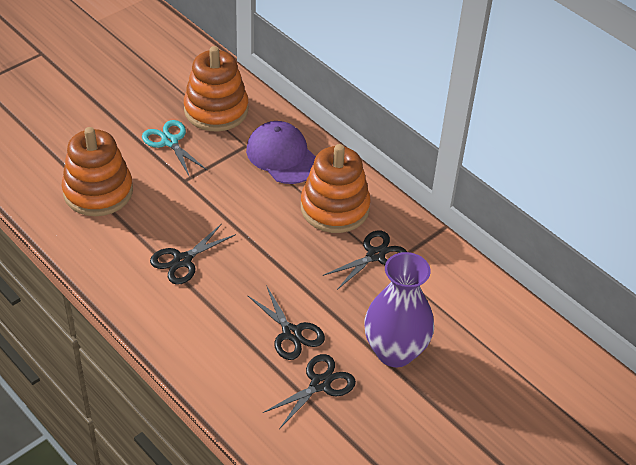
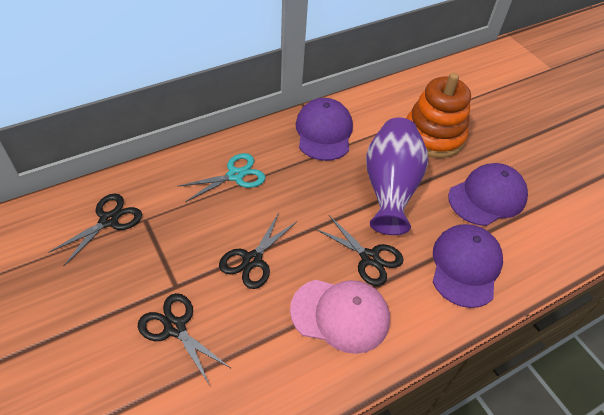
orange stacking toy: 3 -> 1
pink cap: 0 -> 1
purple cap: 1 -> 3

